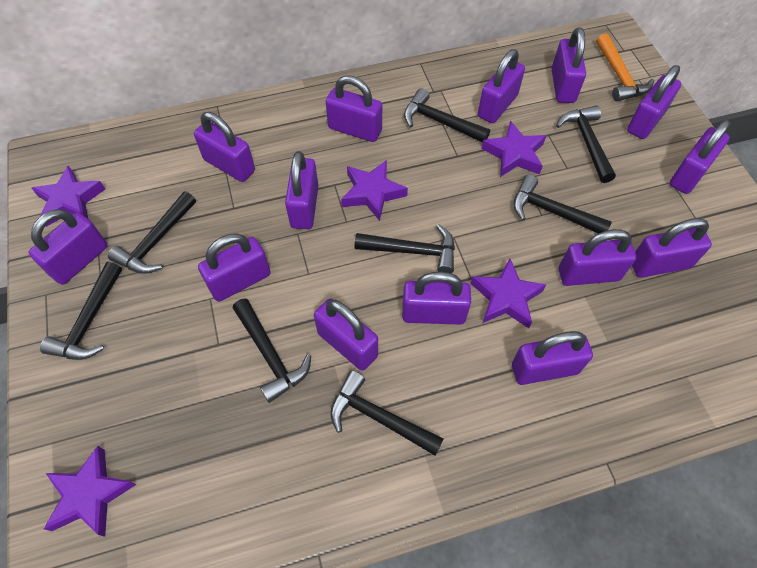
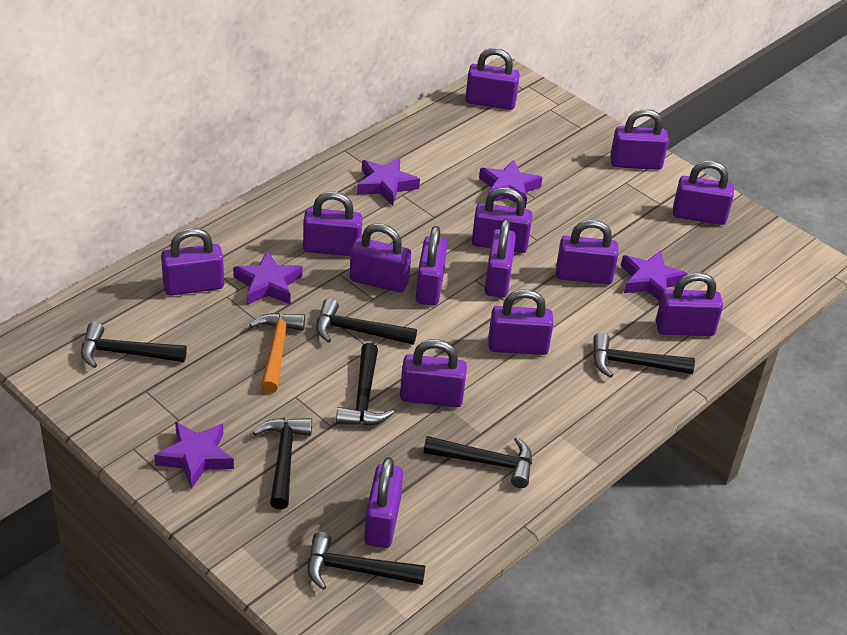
black hammer: 8 -> 7

